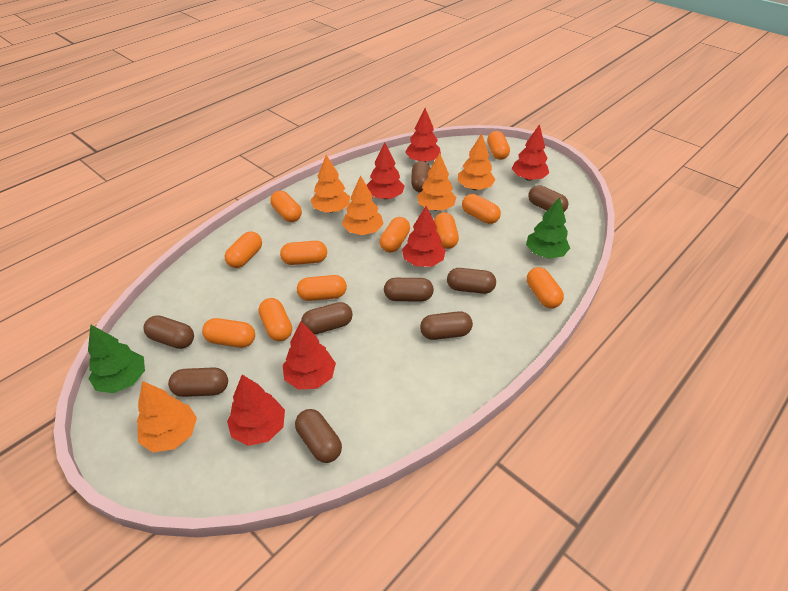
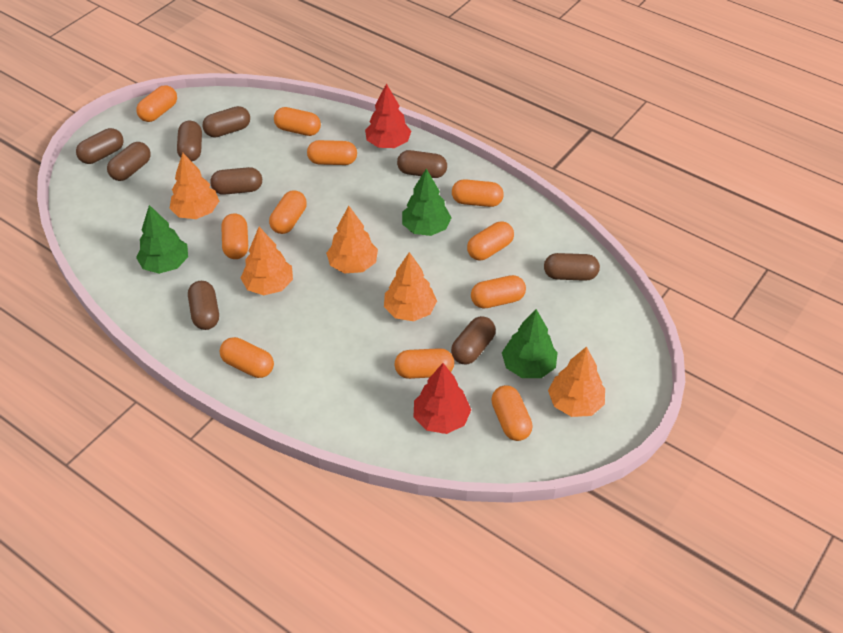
green tree: 2 -> 3
red tree: 6 -> 2

